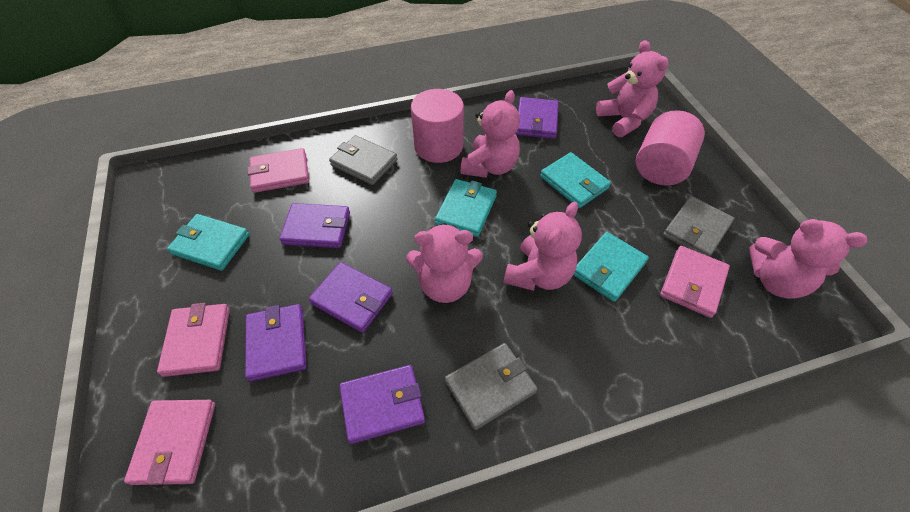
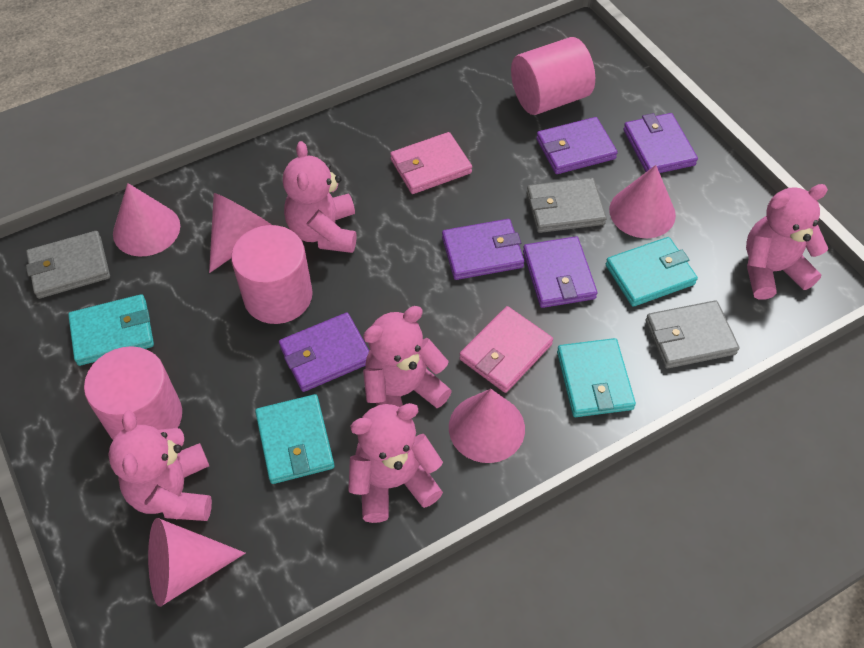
pink cone: 0 -> 5
pink cylinder: 2 -> 3
pink wallet: 4 -> 2

